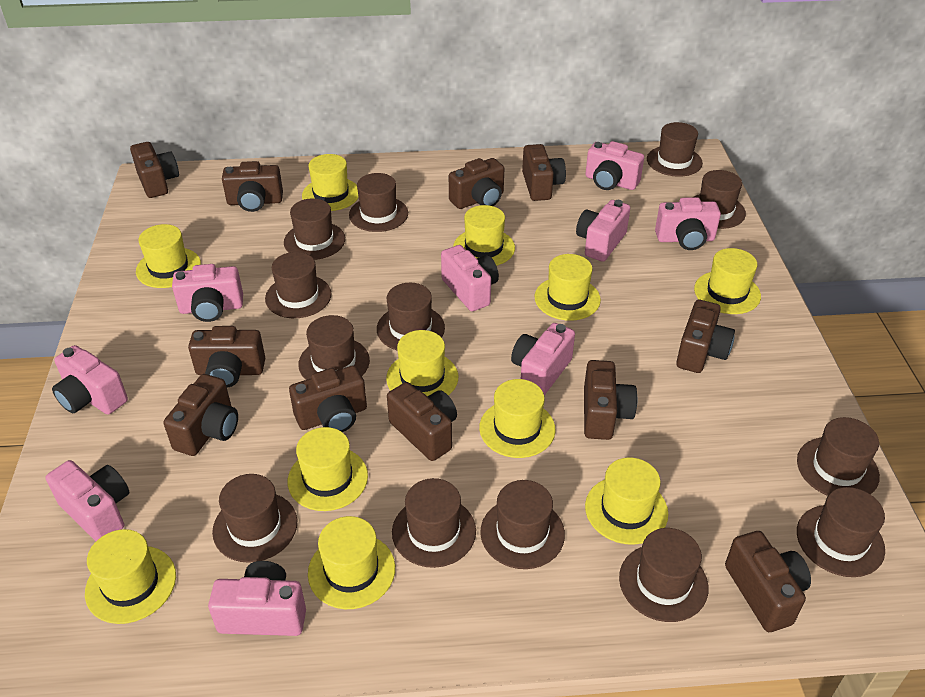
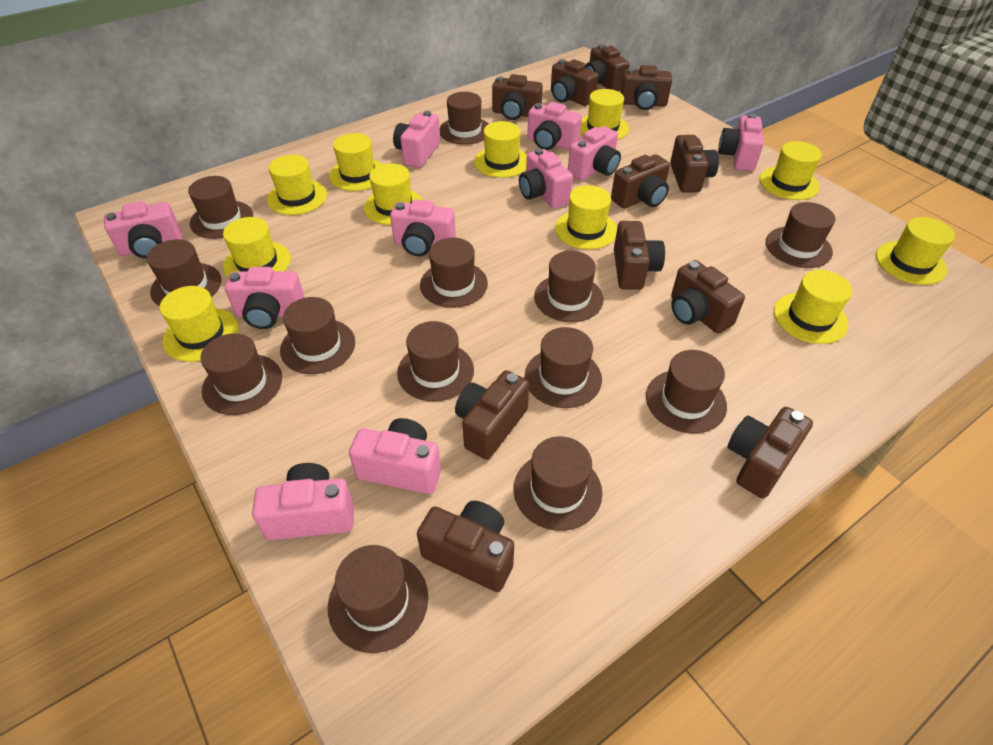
pink camera: 9 -> 10

